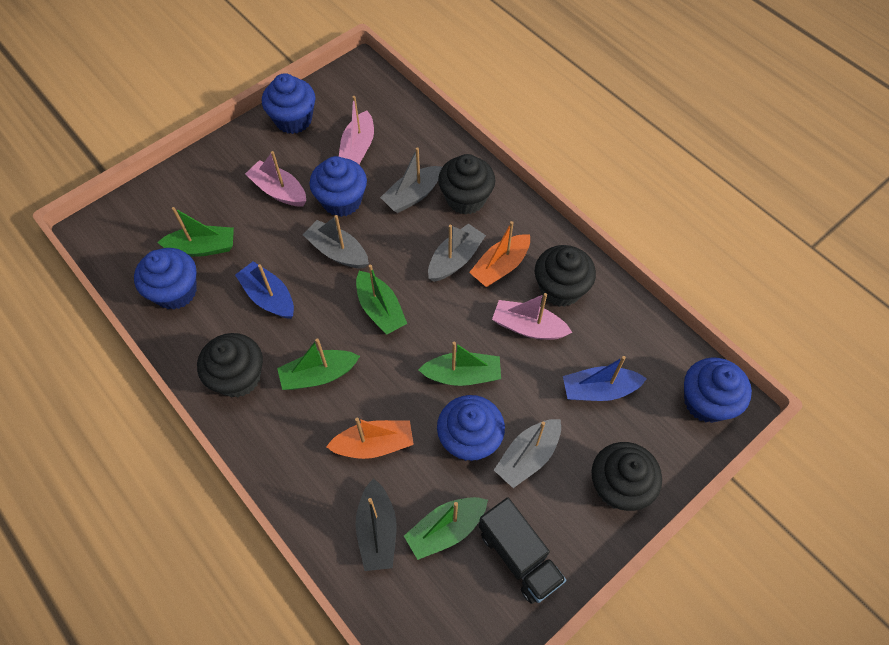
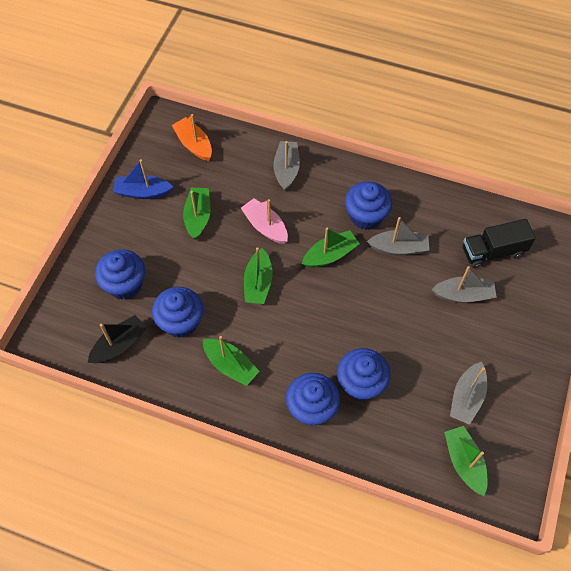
black cupcake: 4 -> 0
blue boat: 2 -> 1
orange boat: 2 -> 1
pink boat: 3 -> 1

